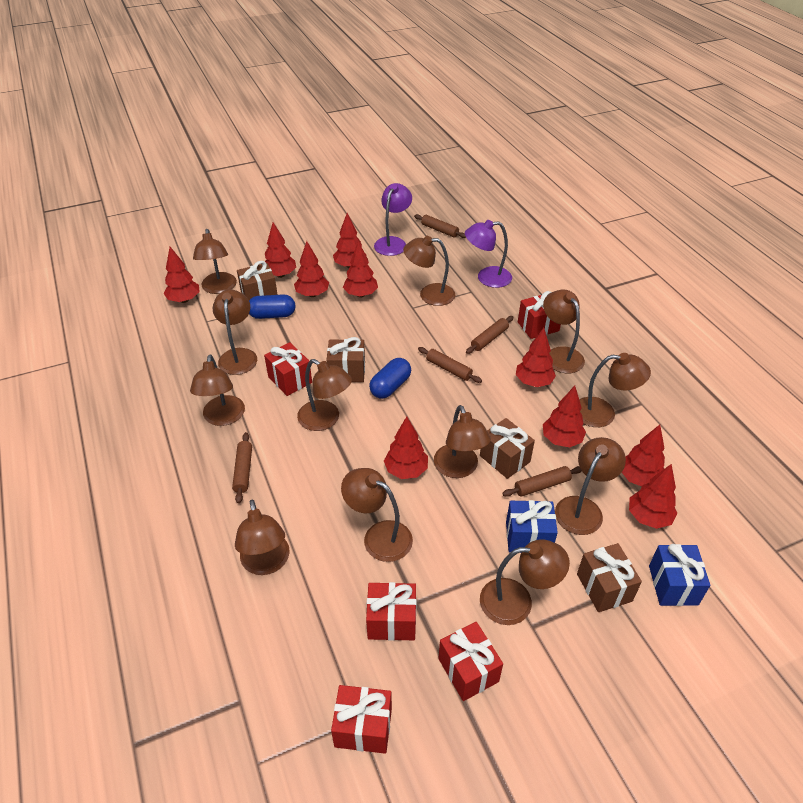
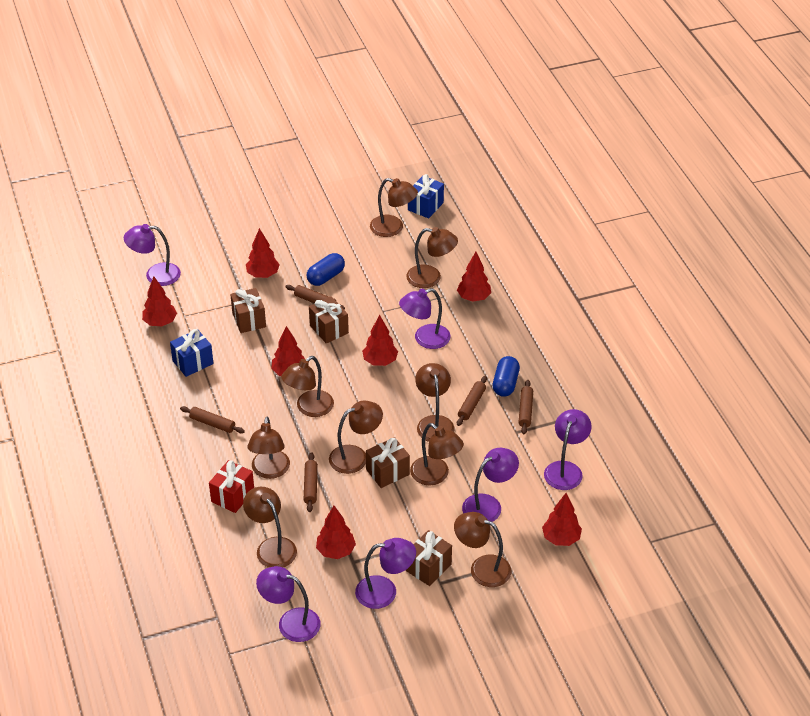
brown lamp: 12 -> 9
purple lamp: 2 -> 6
red gift: 5 -> 1
red tree: 10 -> 7

